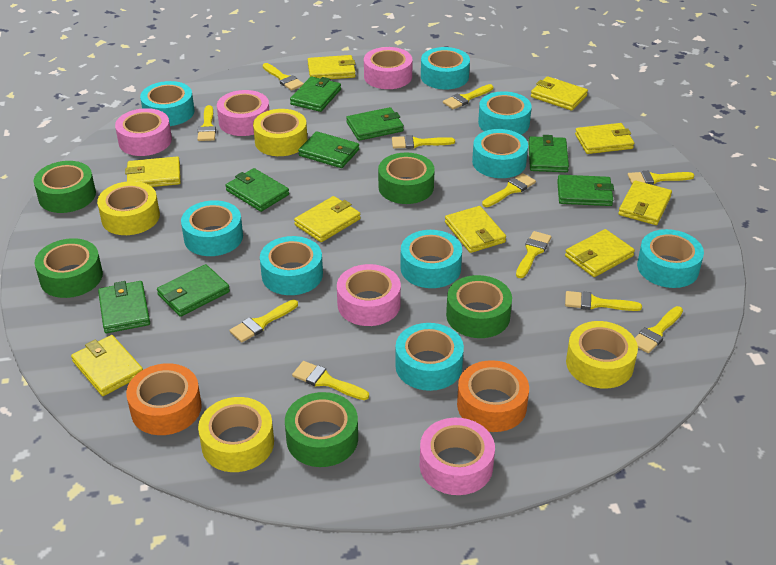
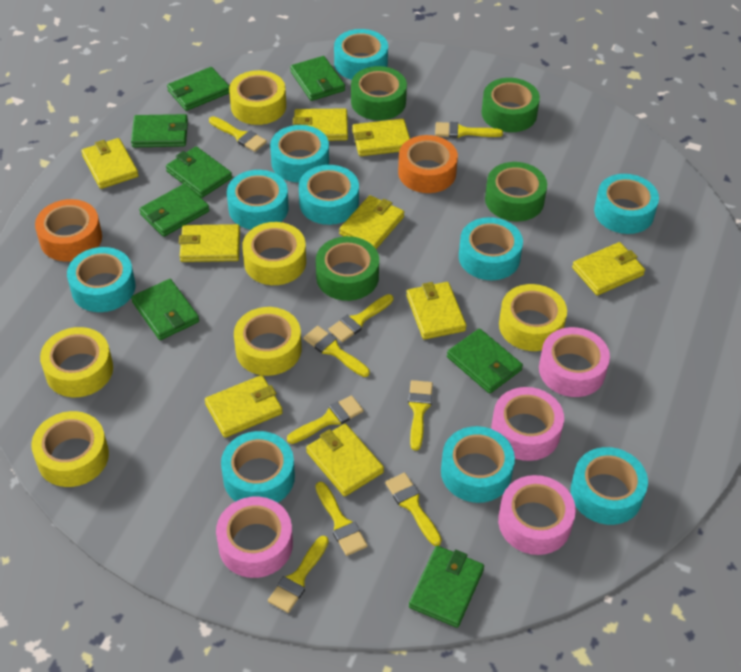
green tape: 5 -> 4
pink tape: 5 -> 4
turquoise tape: 9 -> 10
yellow brush: 11 -> 9
yellow tape: 4 -> 6

